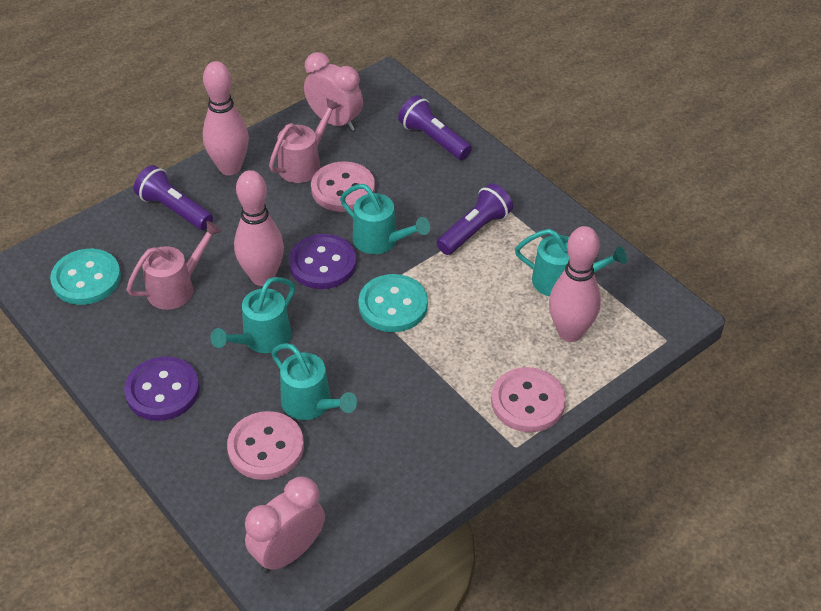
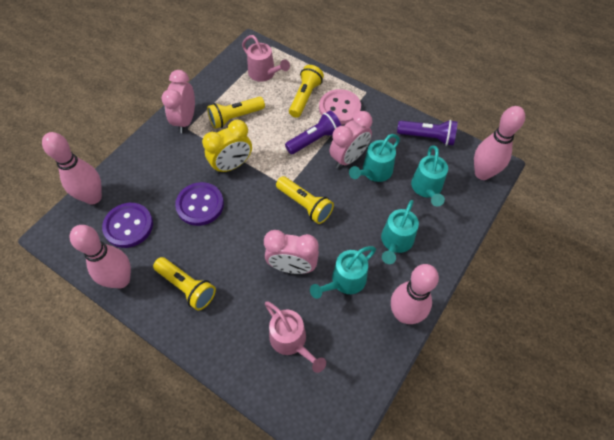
pink bowling pin: 3 -> 4
pink button: 3 -> 1
pink clock: 2 -> 3
purple flashlight: 3 -> 2
turquoise button: 2 -> 0
yellow clock: 0 -> 1
yellow flashlight: 0 -> 4

